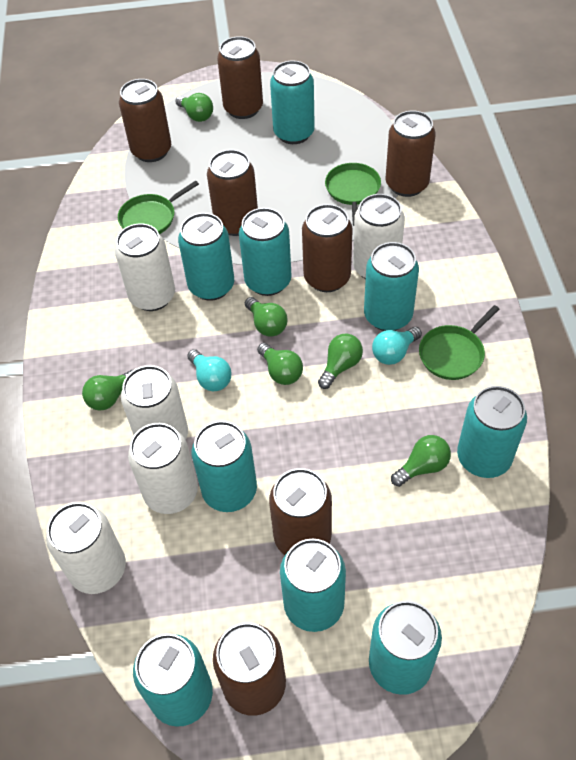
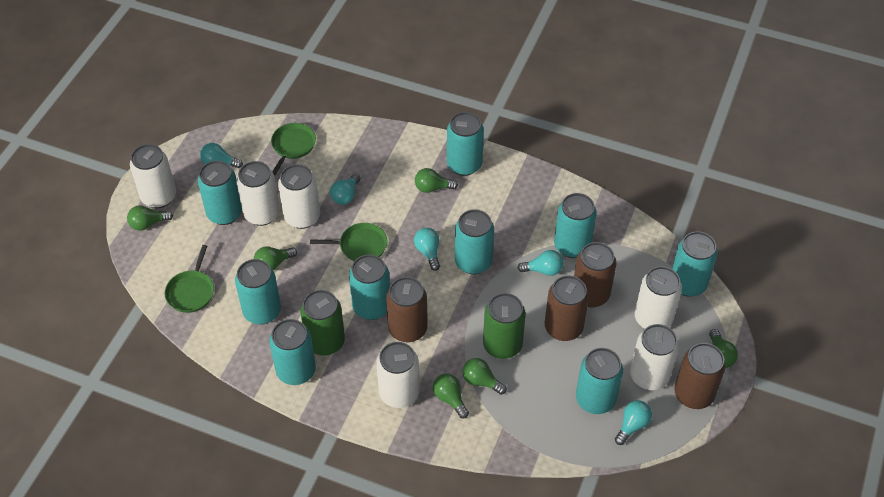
brown can: 7 -> 4
green can: 0 -> 2
turquoise light bulb: 2 -> 5
white can: 5 -> 6

